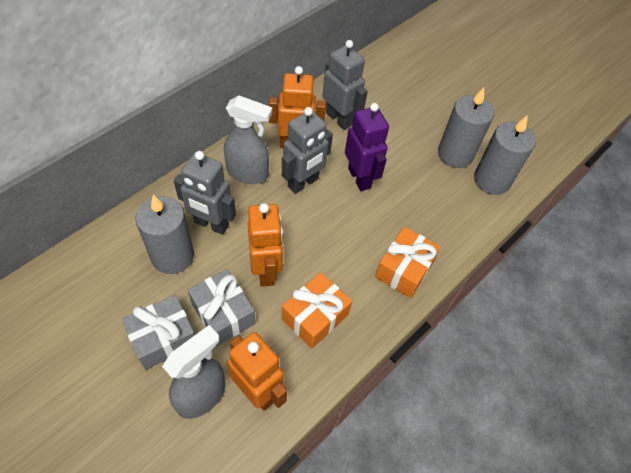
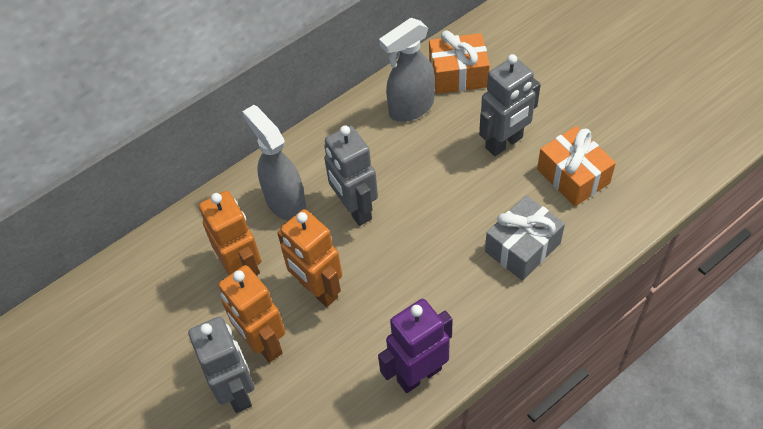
grey candle: 3 -> 0
grey gift: 2 -> 1

